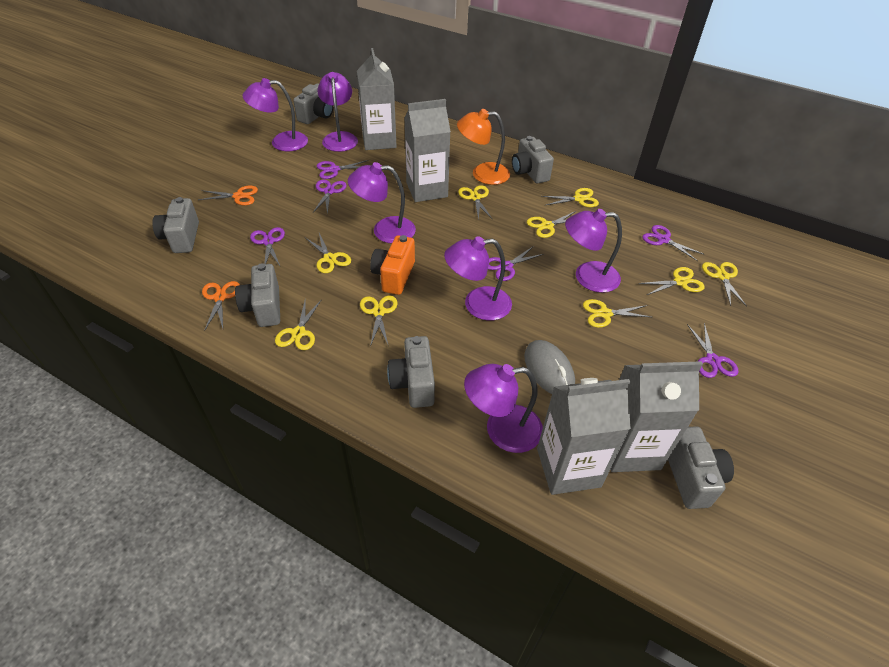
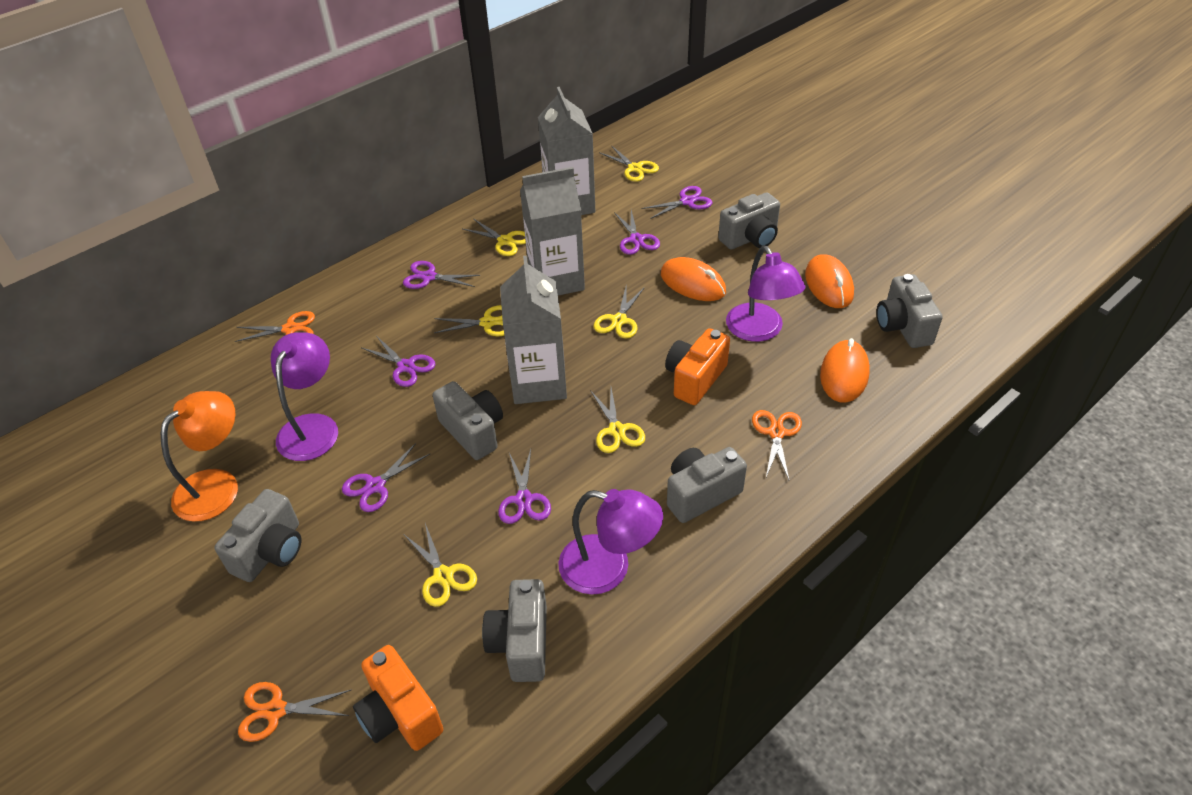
grey carton: 4 -> 3
grey mouse: 1 -> 0
orange camera: 1 -> 2
orange mouse: 0 -> 3
orange scissors: 2 -> 3
purple lamp: 6 -> 3
yellow scissors: 9 -> 6

